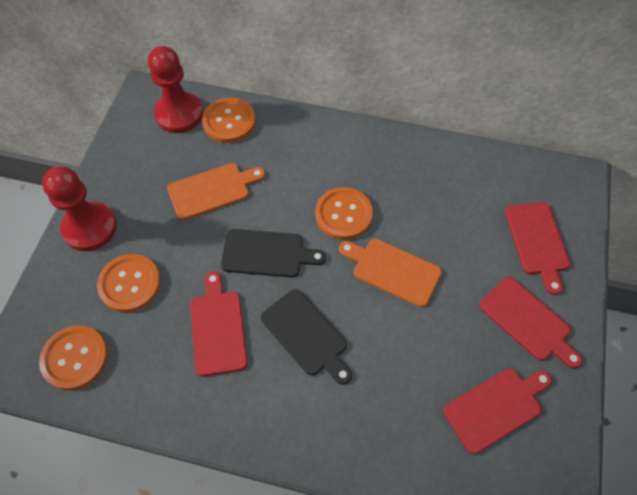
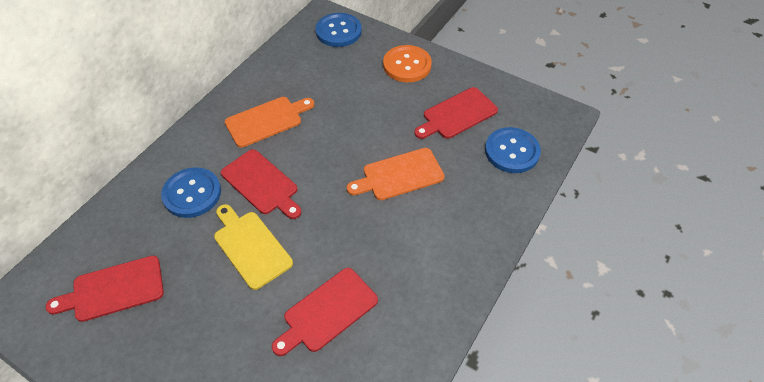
black cutting board: 2 -> 0
blue button: 0 -> 3
orange button: 4 -> 1
red pawn: 2 -> 0
yellow cutting board: 0 -> 1

